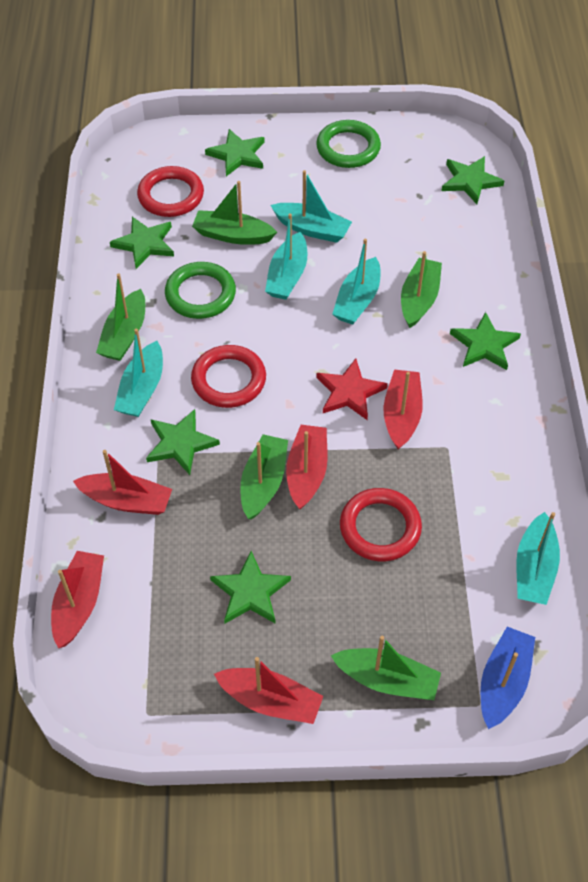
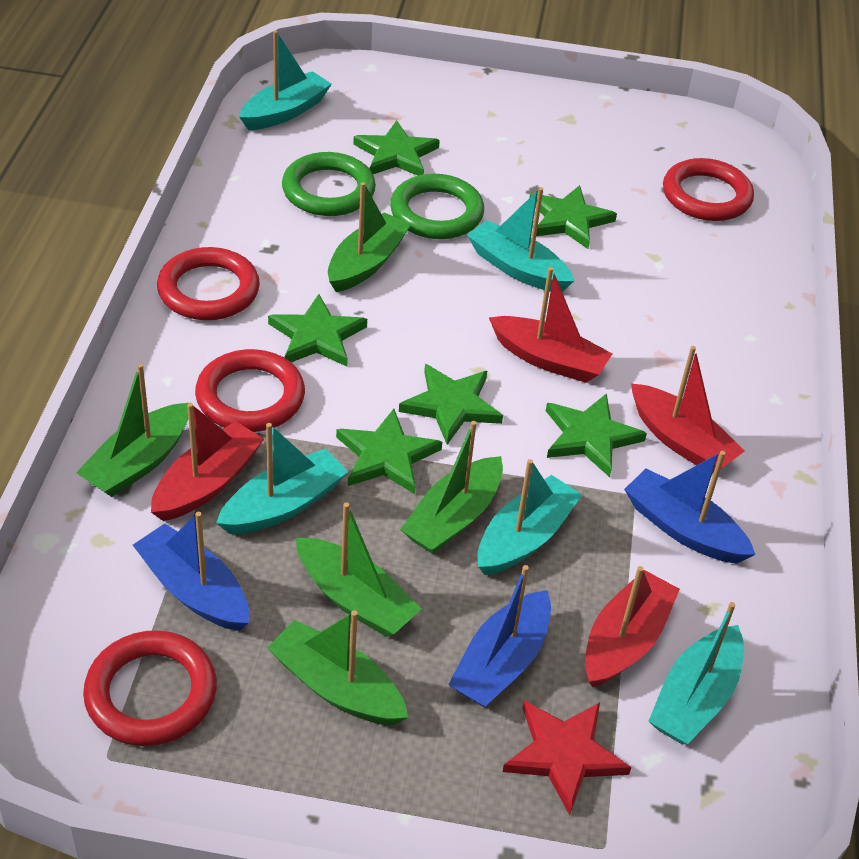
blue boat: 1 -> 3
red boat: 5 -> 4
red ring: 3 -> 4

